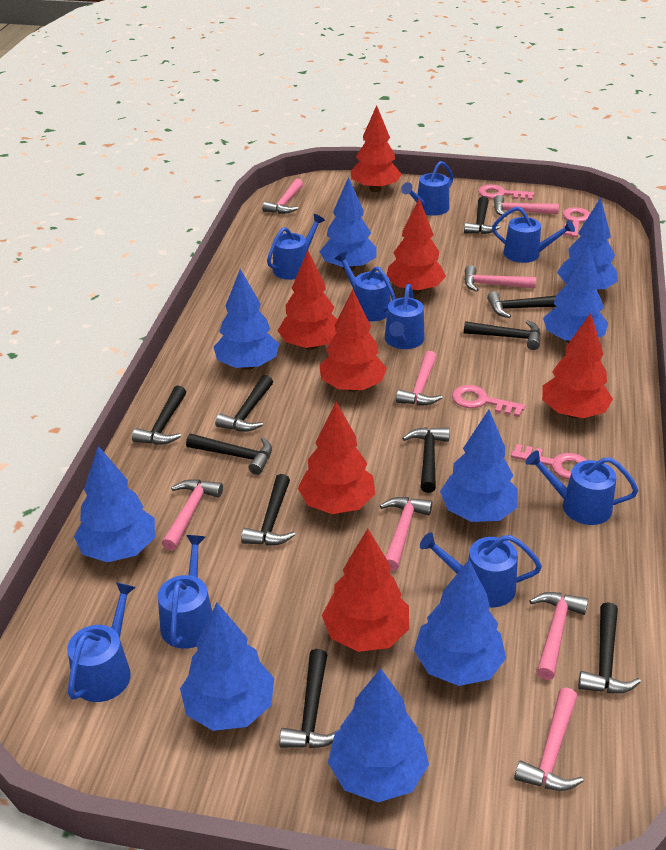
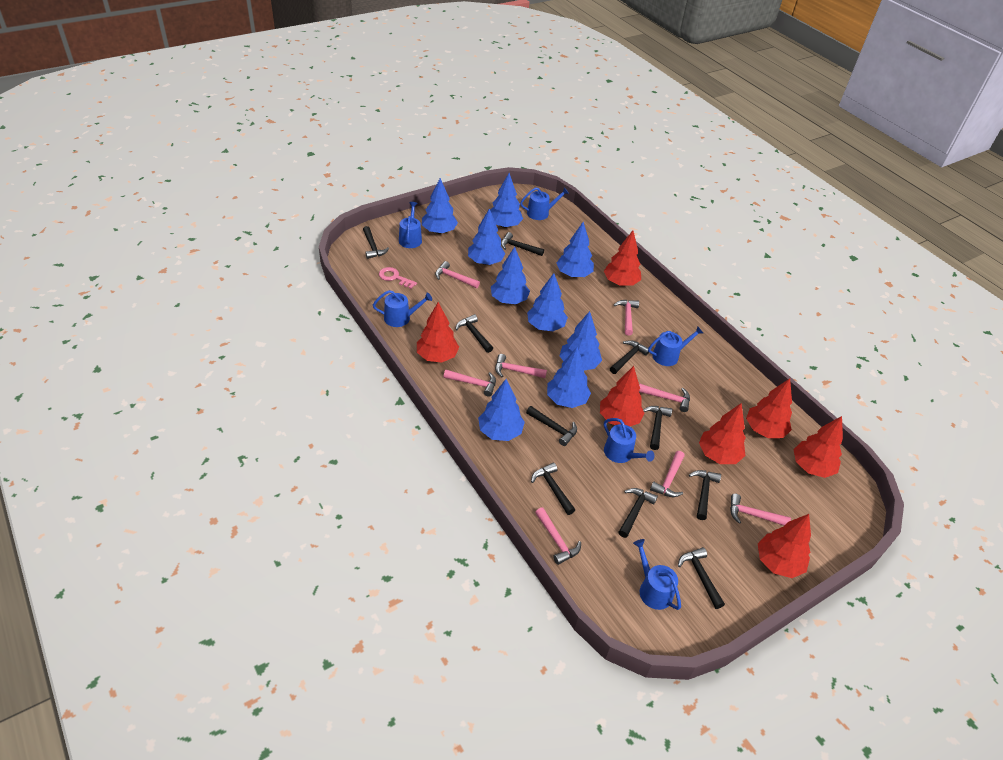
blue watering can: 9 -> 6
pink key: 4 -> 1

